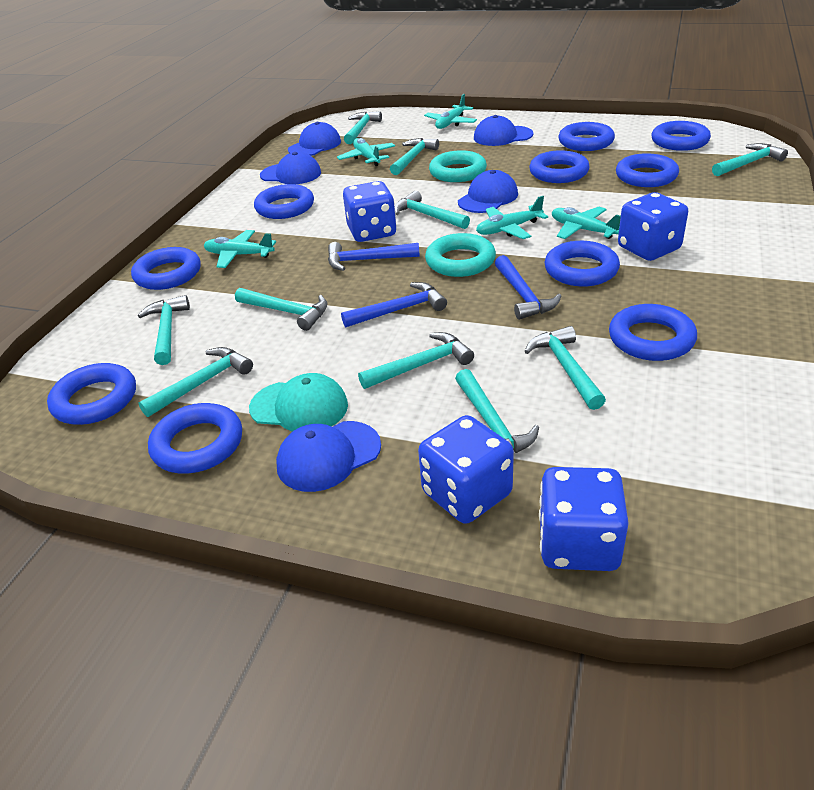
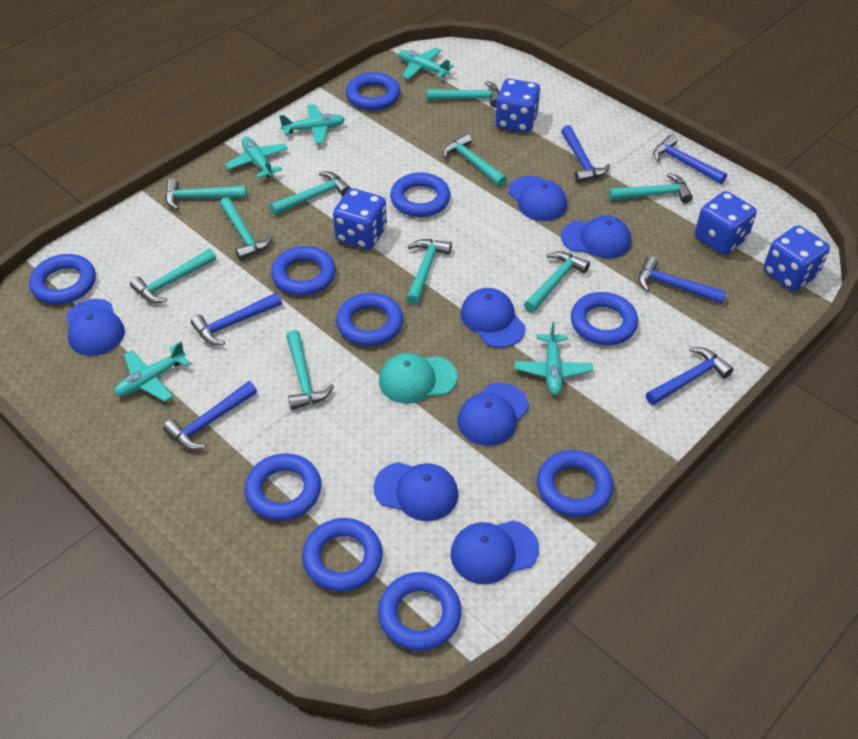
blue cap: 5 -> 7
blue hammer: 3 -> 6
turquoise ring: 2 -> 0

